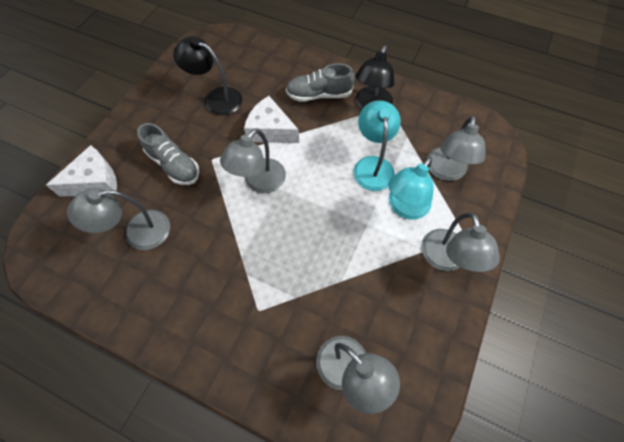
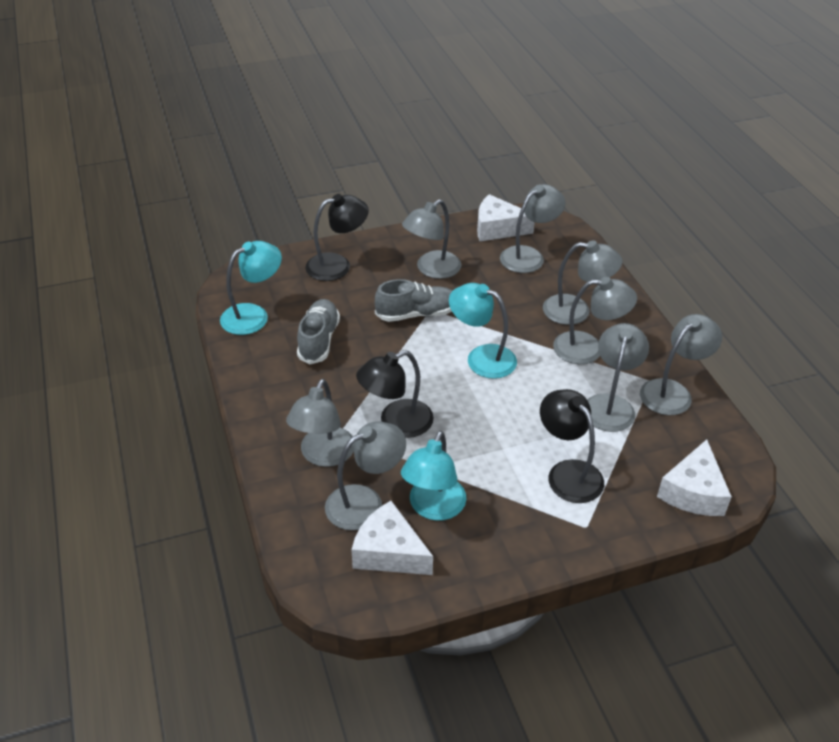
black lamp: 2 -> 3
grey lamp: 5 -> 8
turquoise lamp: 2 -> 3
white cheese: 2 -> 3

